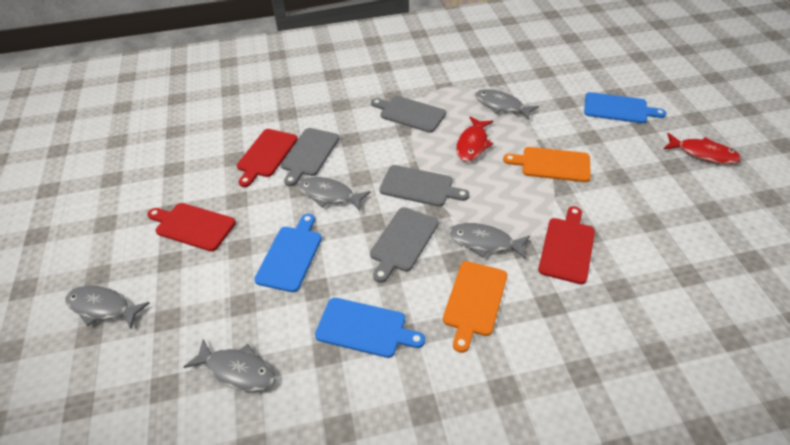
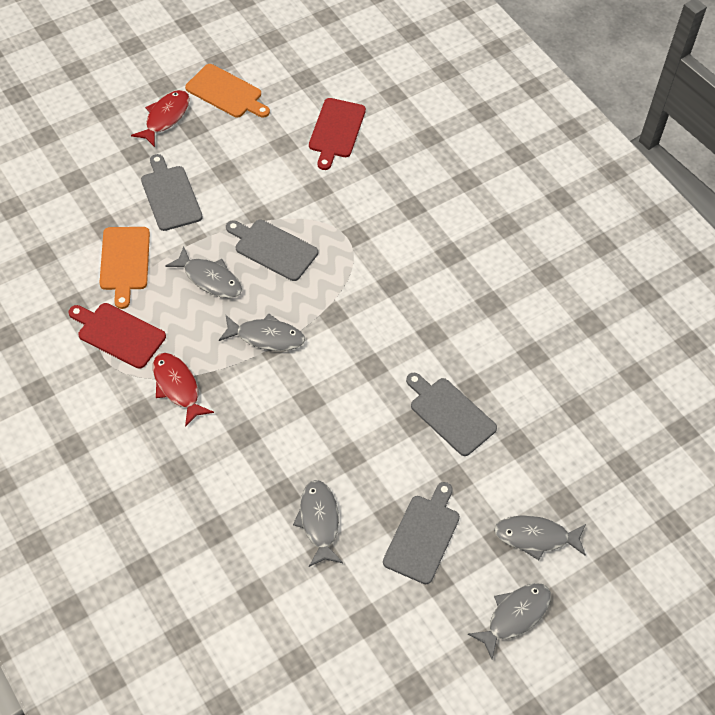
blue cutting board: 3 -> 0
red cutting board: 3 -> 2

